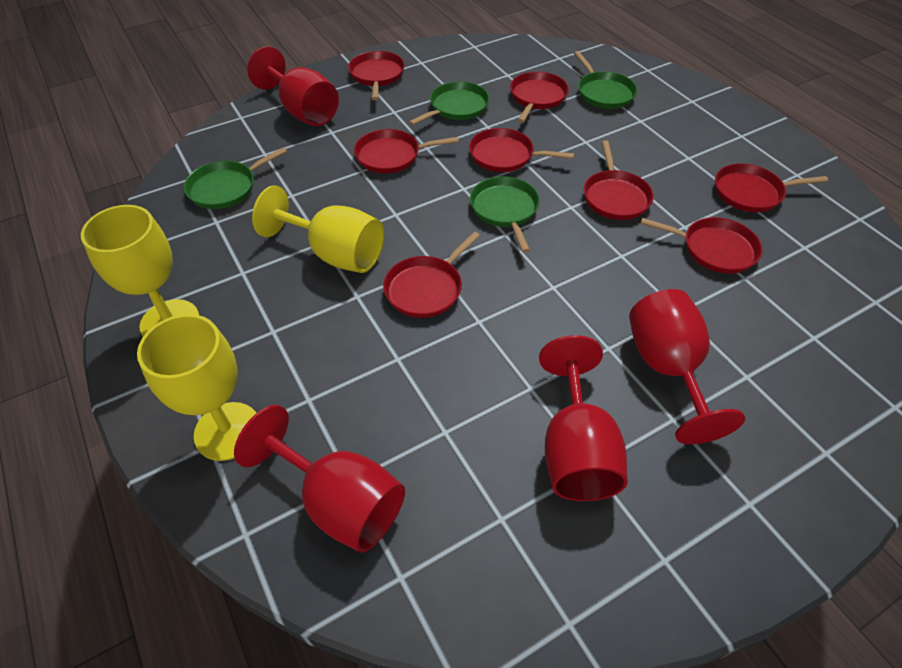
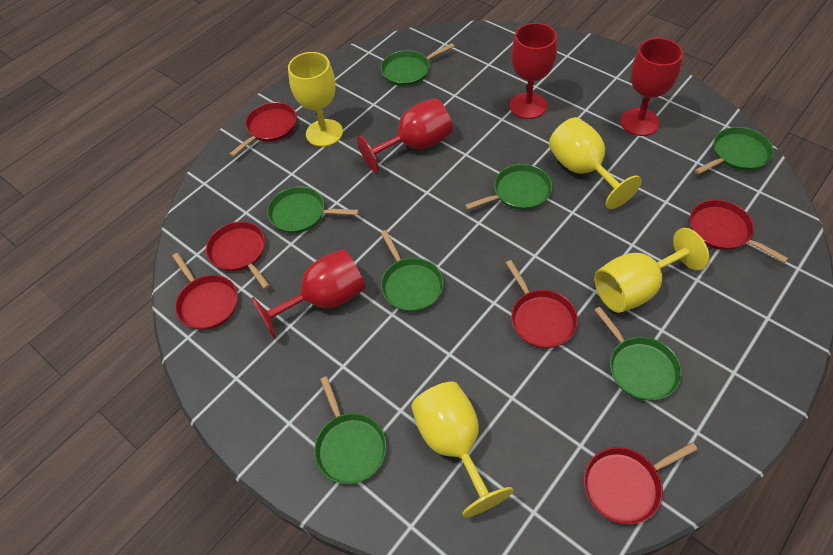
green pan: 4 -> 7
red pan: 8 -> 6
yellow goblet: 3 -> 4

